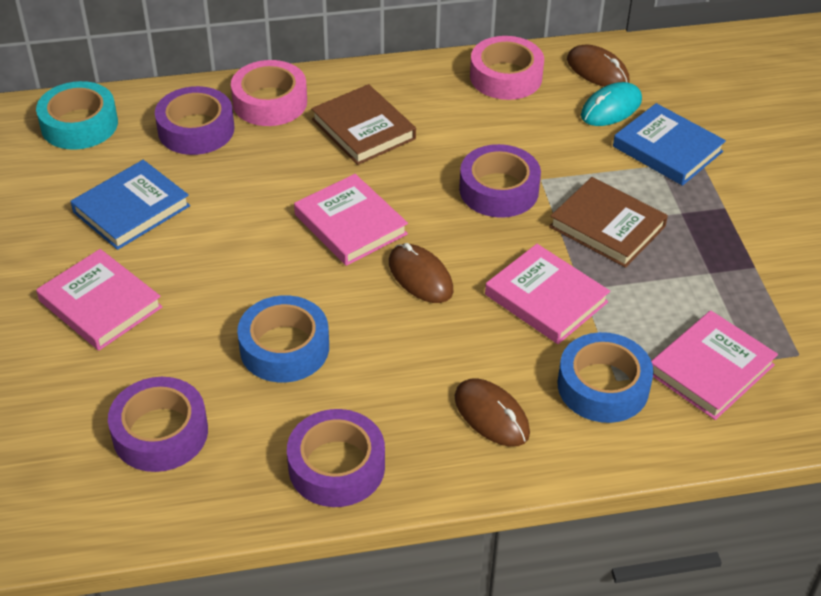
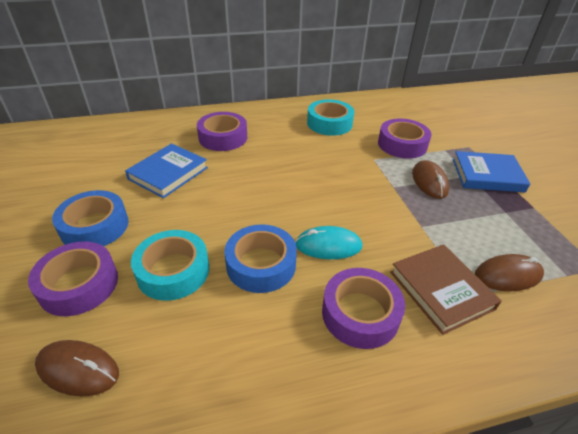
brown book: 2 -> 1
pink book: 4 -> 0
pink tape: 2 -> 0
turquoise tape: 1 -> 2

